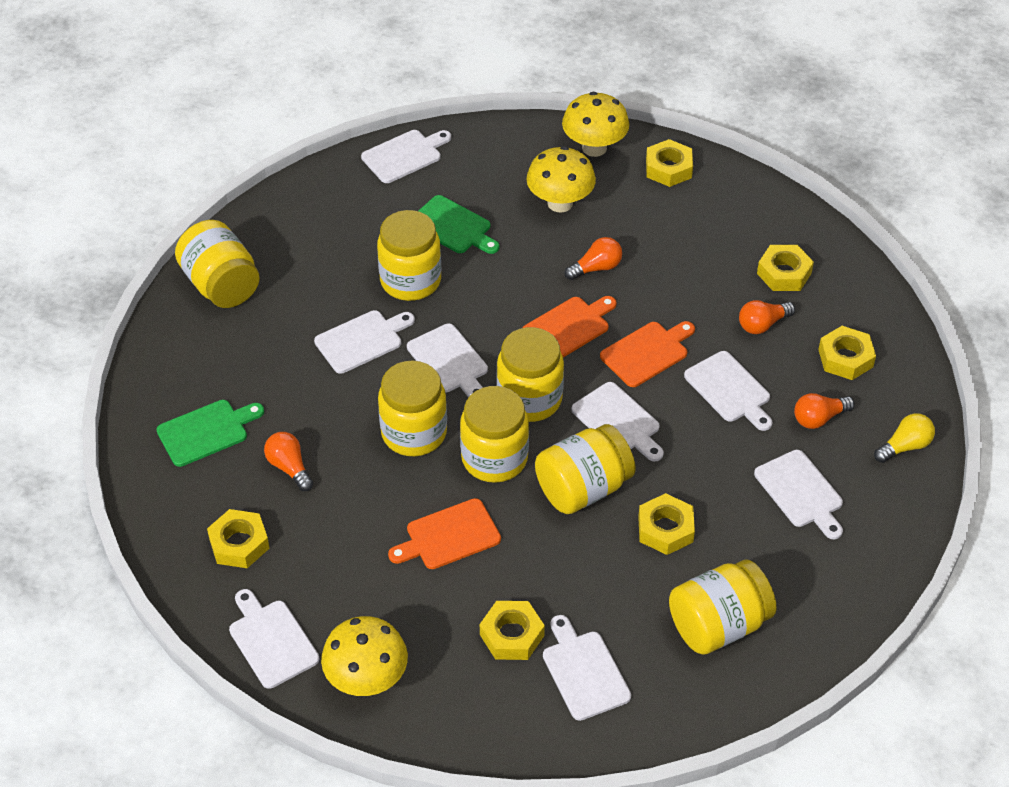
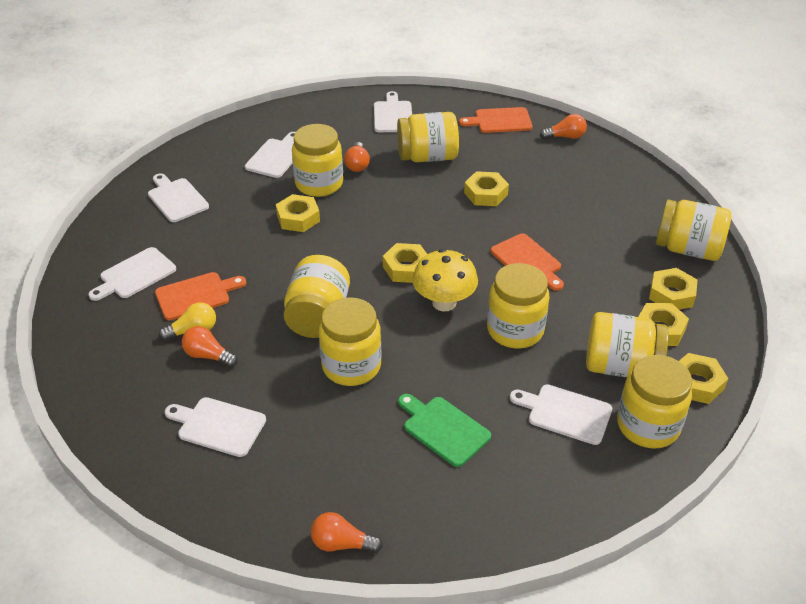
green cutting board: 2 -> 1
white cutting board: 8 -> 6
yellow jar: 7 -> 8
yellow mushroom: 3 -> 1

